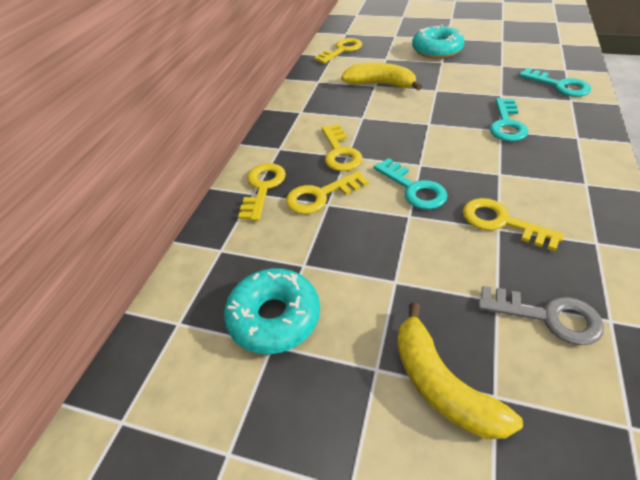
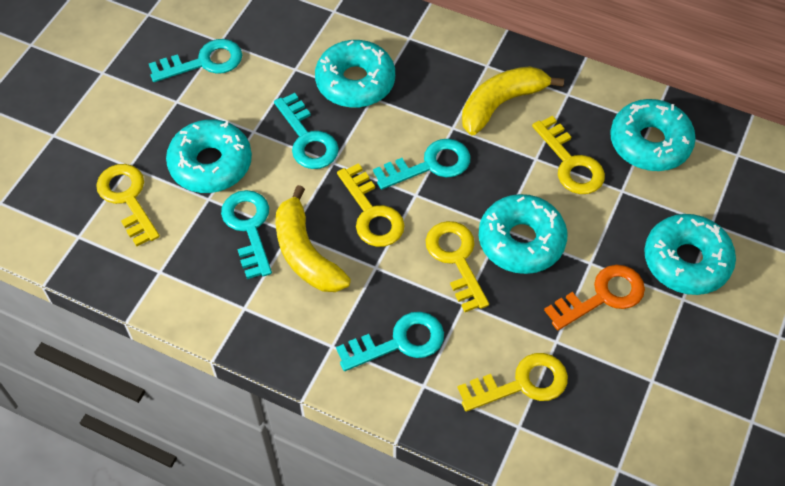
grey key: 1 -> 0
orange key: 0 -> 1
turquoise donut: 2 -> 5
turquoise key: 3 -> 5

